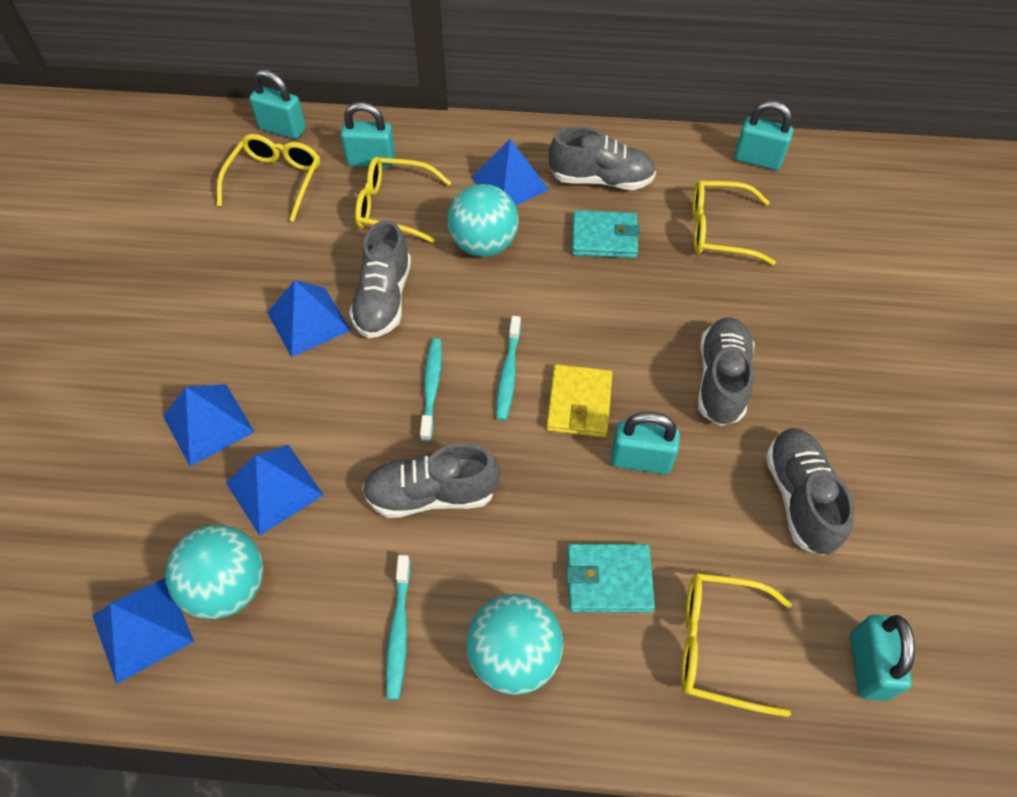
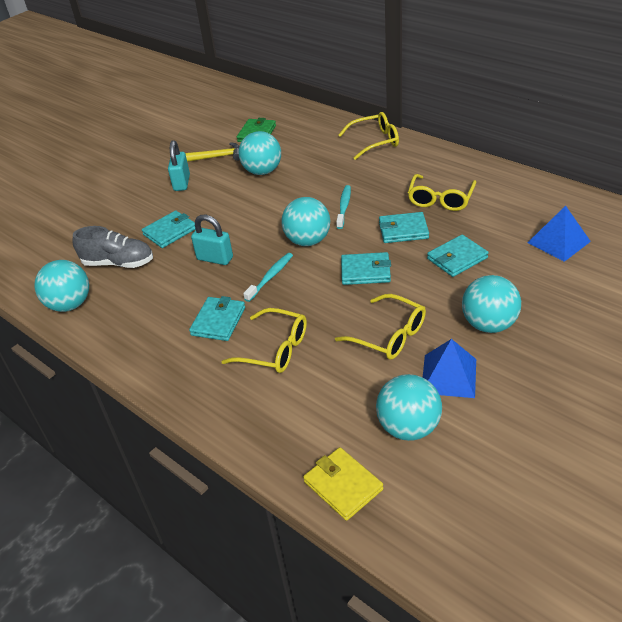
blue pyramid: 5 -> 2
green wallet: 0 -> 1
grey shoe: 5 -> 1
turquoise ball: 3 -> 5
turquoise padlock: 5 -> 2
turquoise toothbrush: 3 -> 2
turquoise wallet: 2 -> 5
yellow hammer: 0 -> 1

